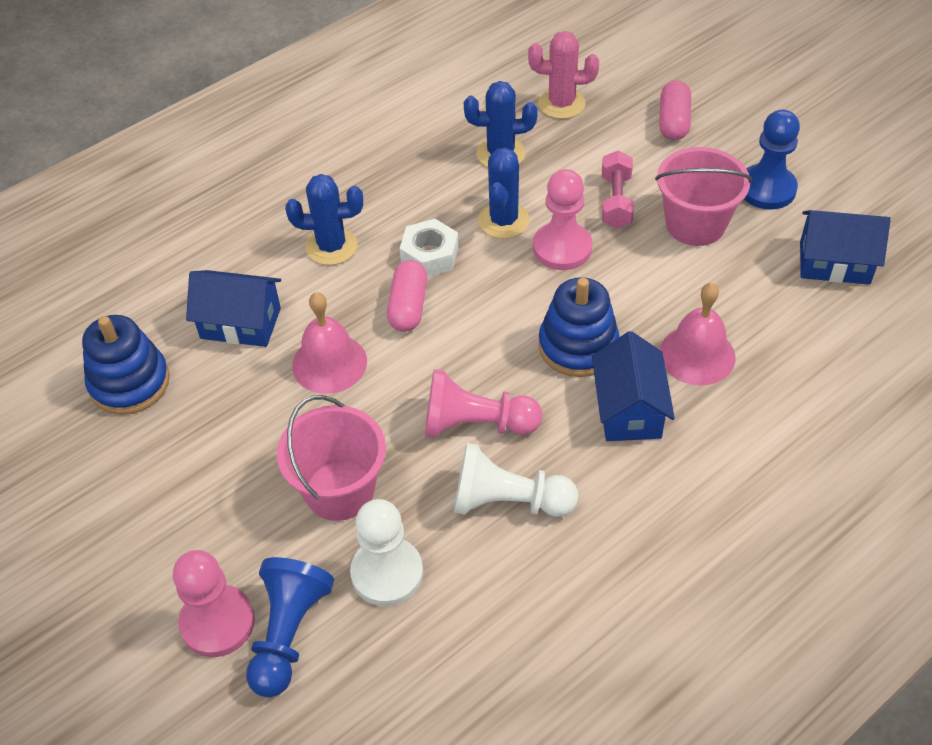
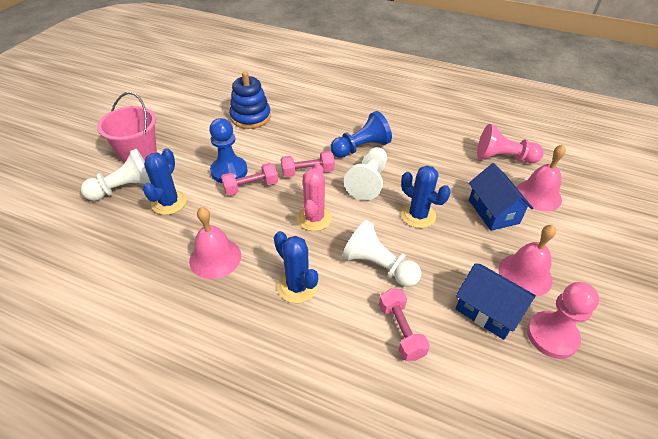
blue house: 3 -> 2
blue stacking toy: 2 -> 1
pink bell: 2 -> 3
pink bucket: 2 -> 1
pink capsule: 2 -> 0
pink dumbbell: 1 -> 3
pink pawn: 3 -> 2
white nut: 1 -> 0
white pawn: 2 -> 3

